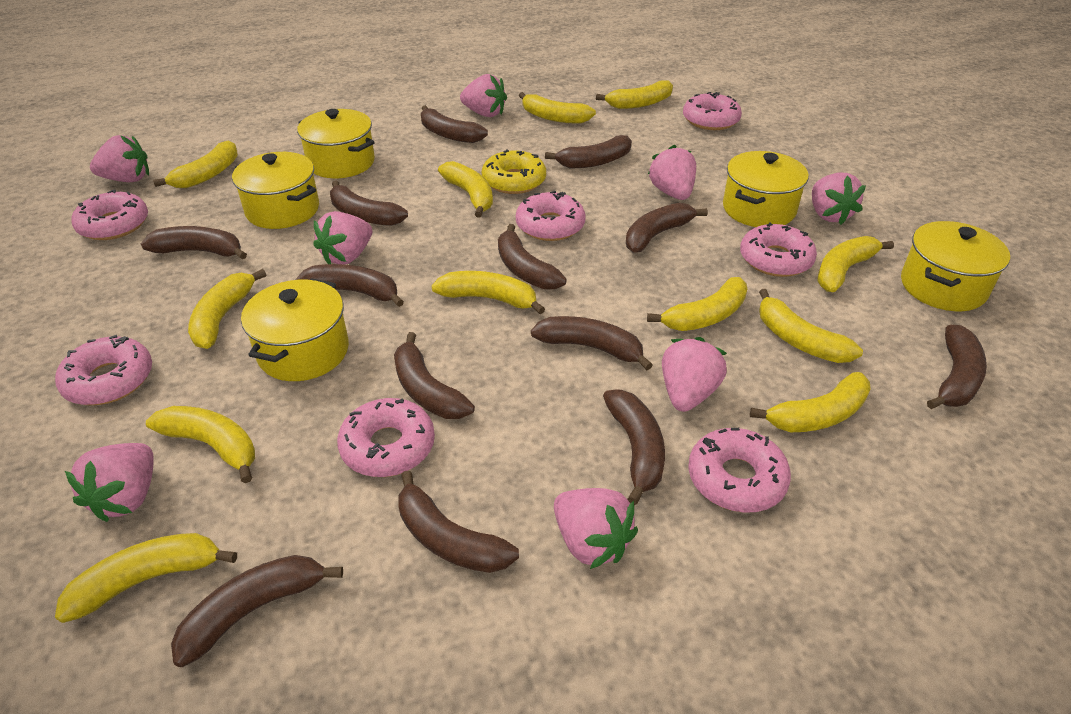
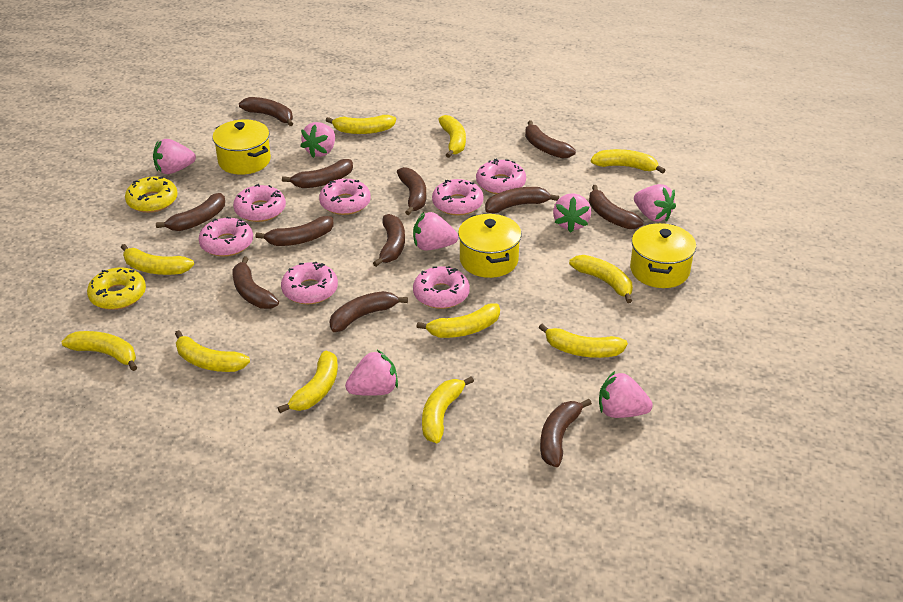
brown banana: 13 -> 12
pink strawberry: 8 -> 7
yellow banana: 12 -> 11
yellow donut: 1 -> 2
yellow pot: 5 -> 3

